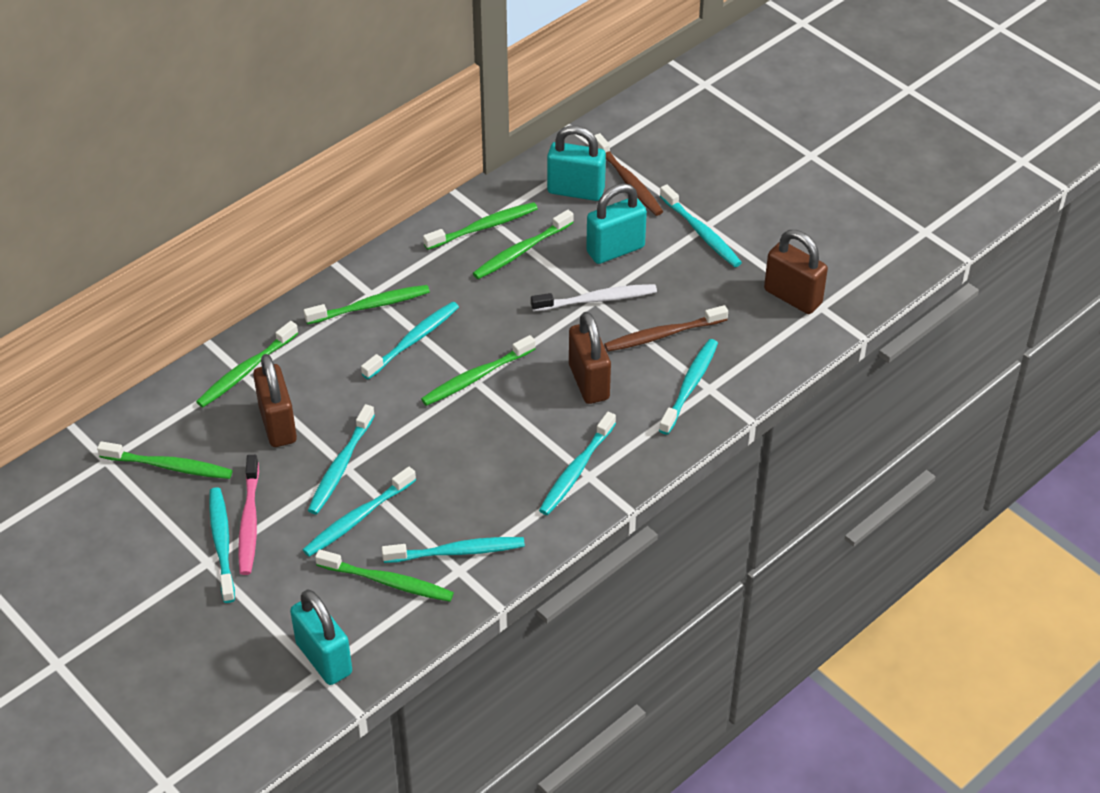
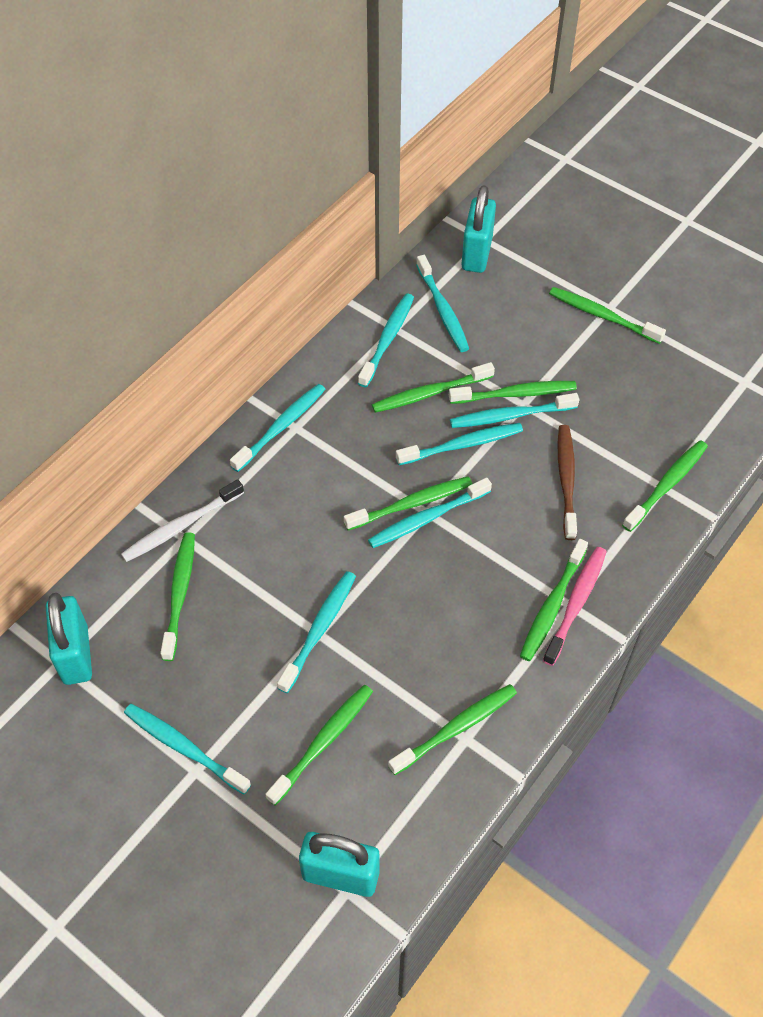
brown padlock: 3 -> 0
brown toothbrush: 2 -> 1
green toothbrush: 7 -> 9

